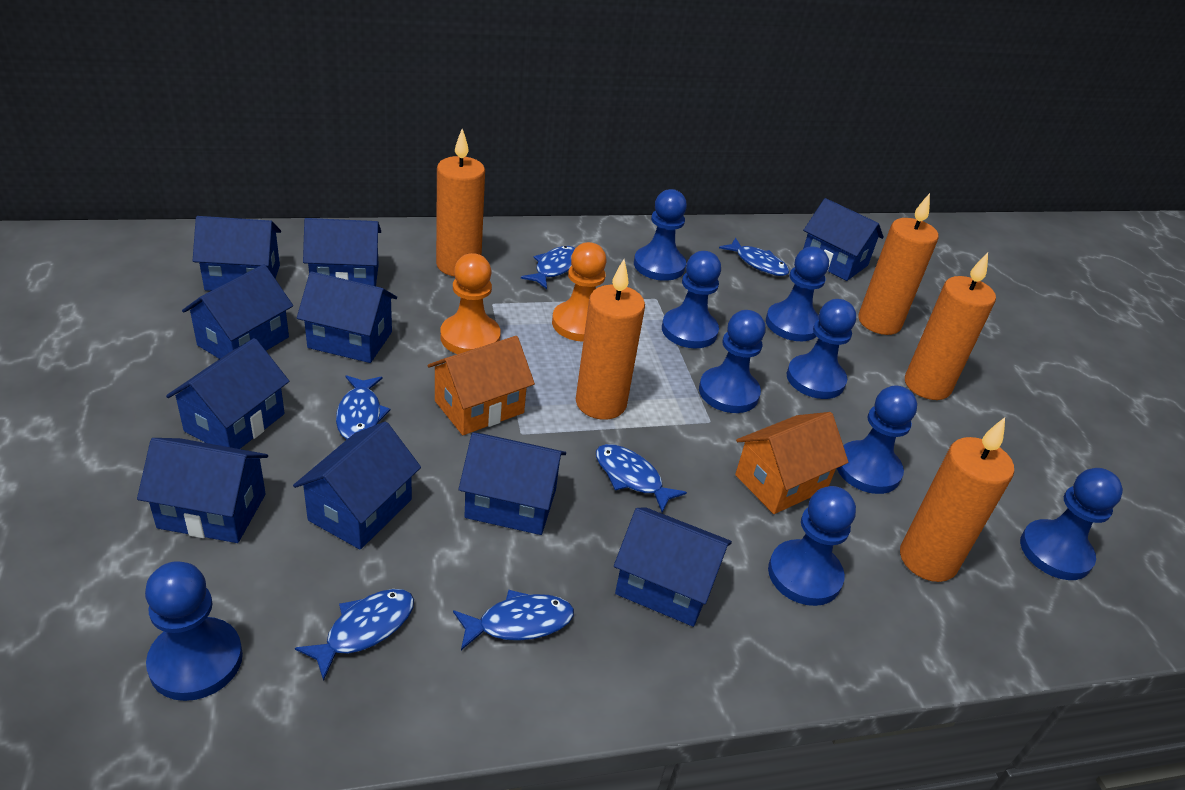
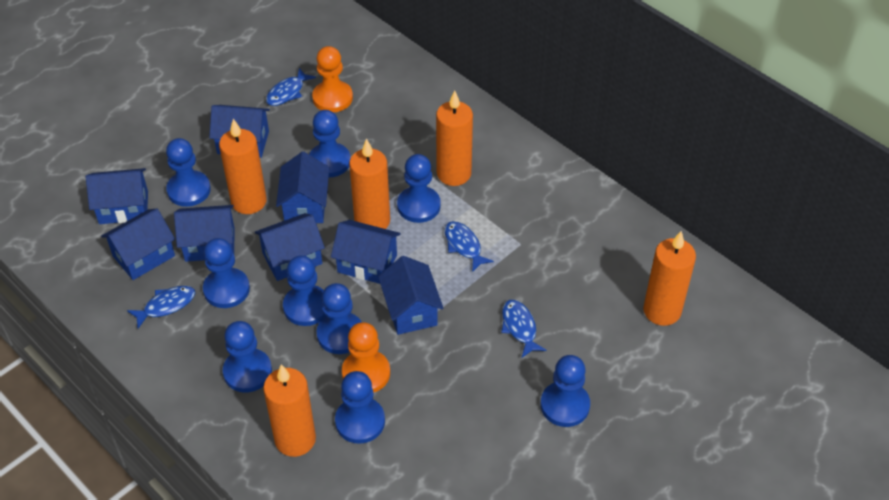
blue fish: 6 -> 4
blue house: 10 -> 8
orange house: 2 -> 0

